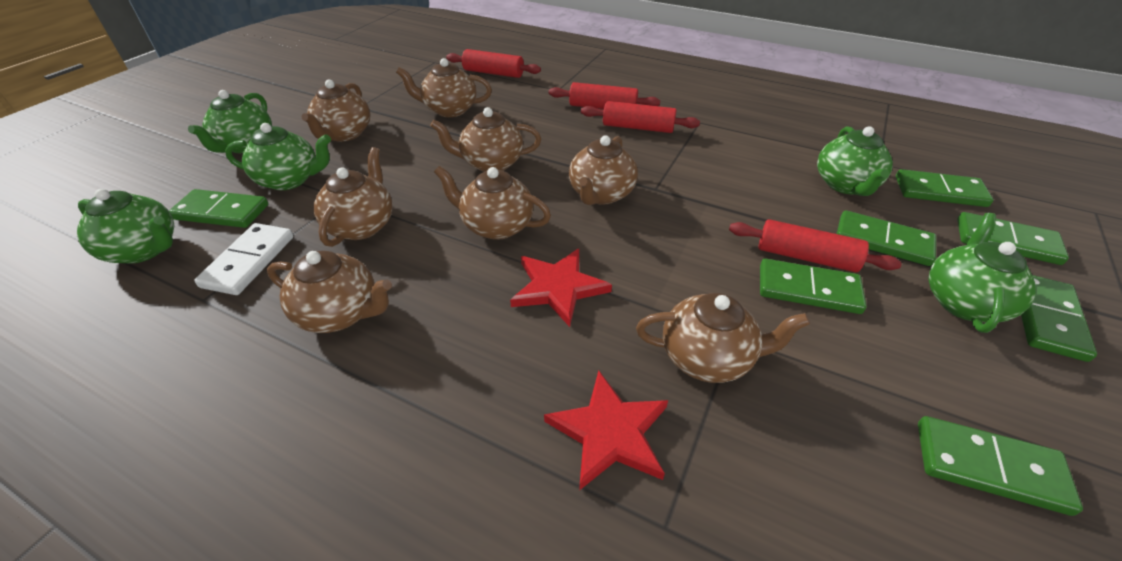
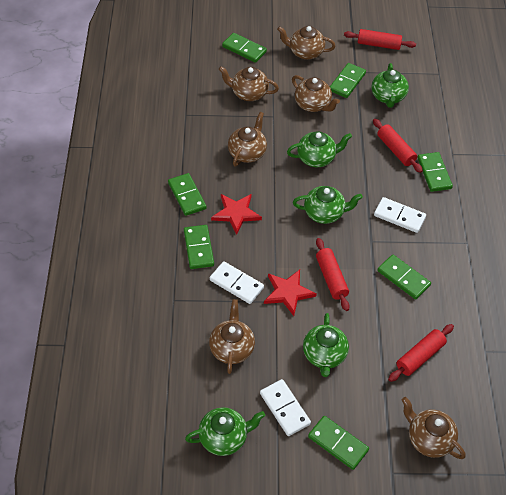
brown teapot: 8 -> 6
white domino: 1 -> 3

